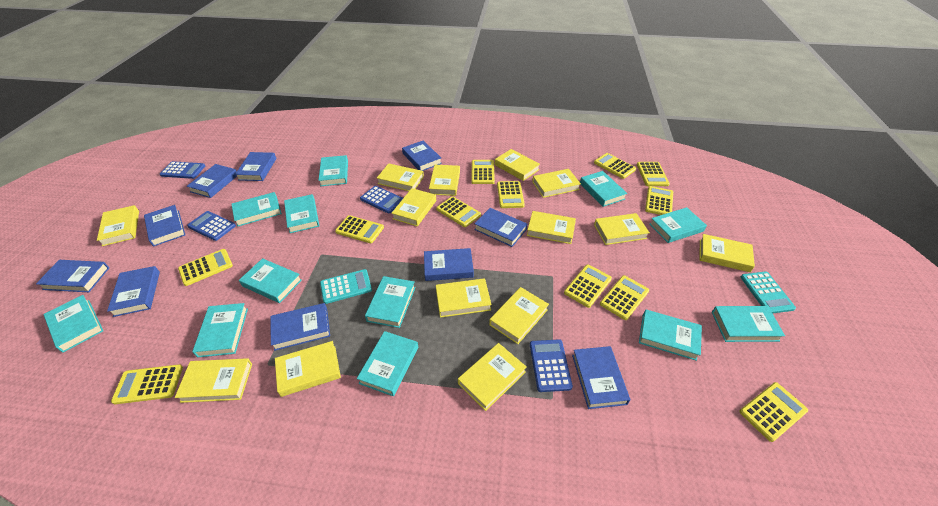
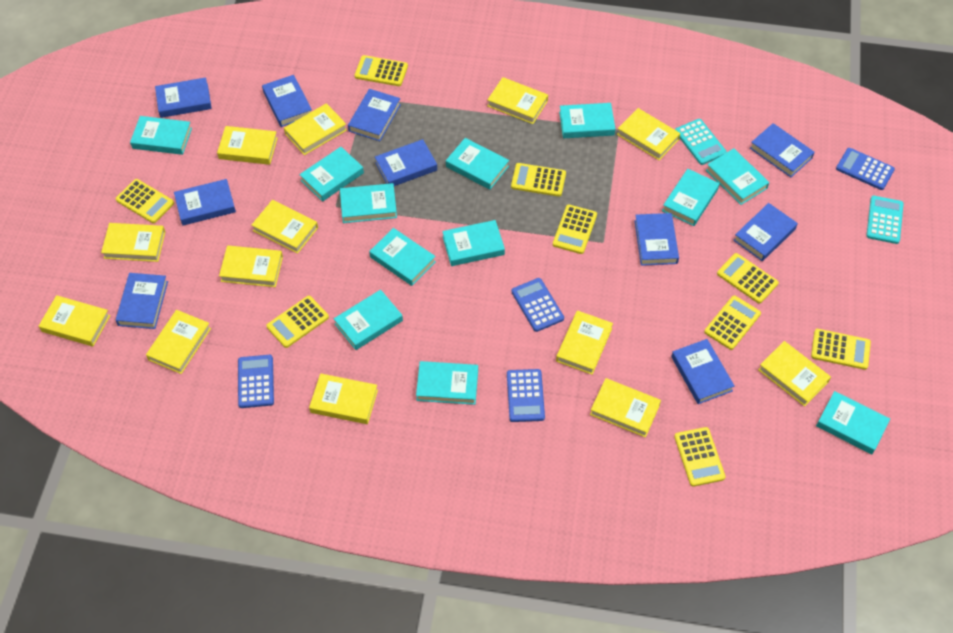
yellow book: 14 -> 13
yellow calculator: 12 -> 9

